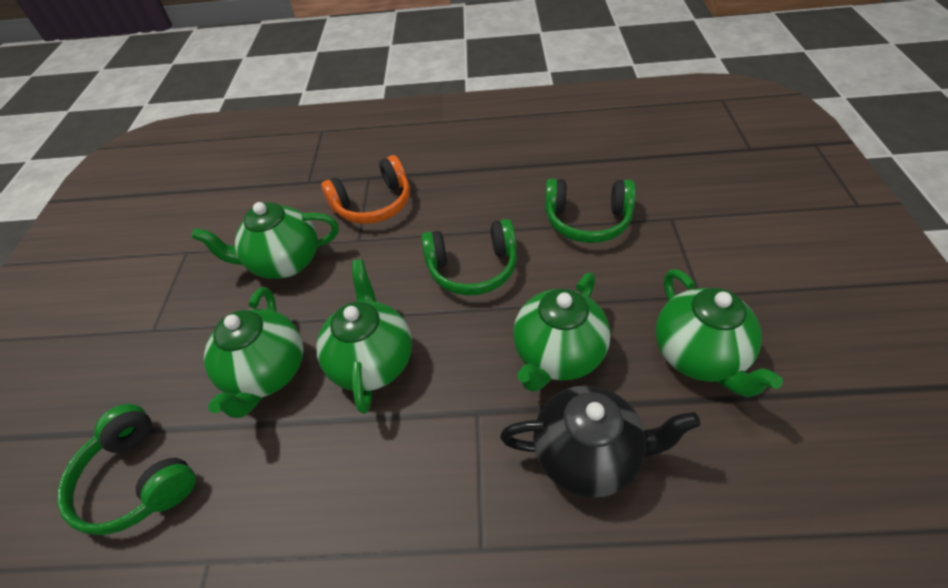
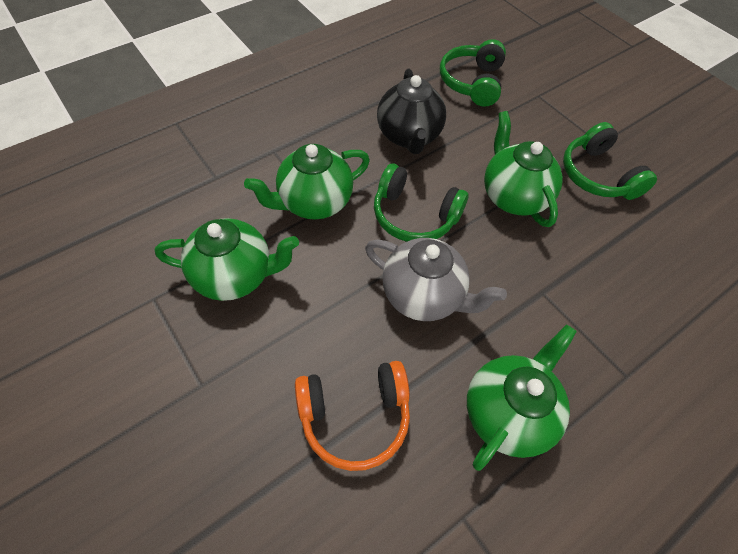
green teapot: 5 -> 4
grey teapot: 0 -> 1

